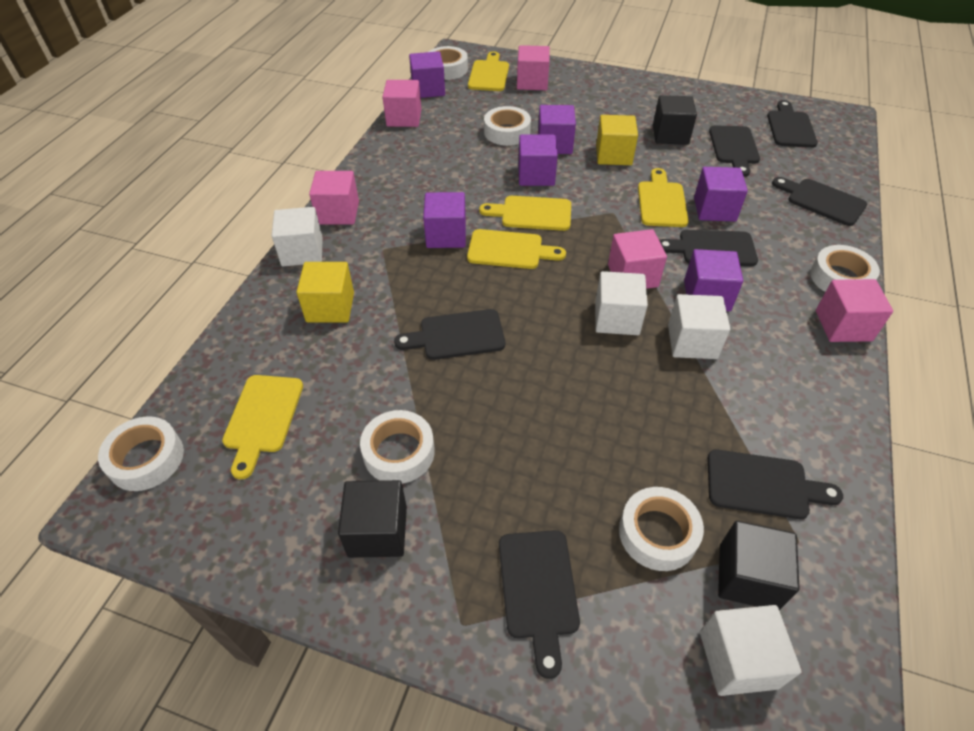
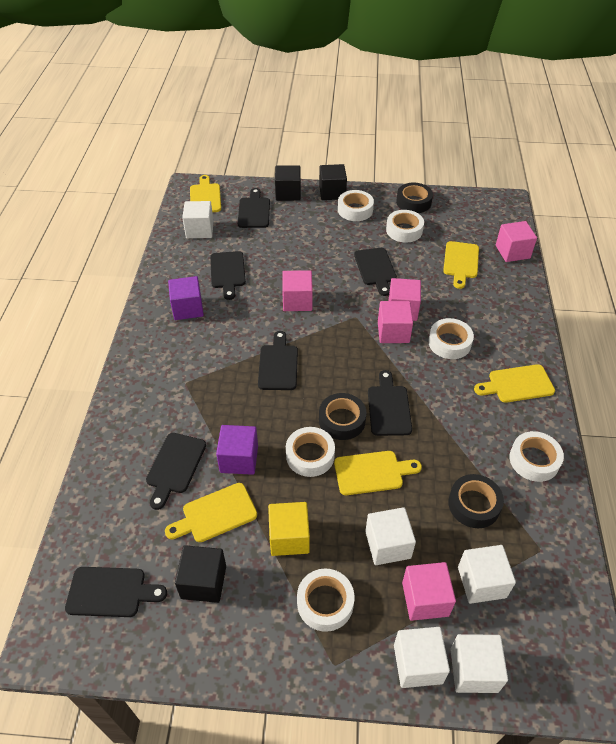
black tape: 0 -> 3
purple cube: 6 -> 2
white cube: 4 -> 5
yellow cube: 2 -> 1

